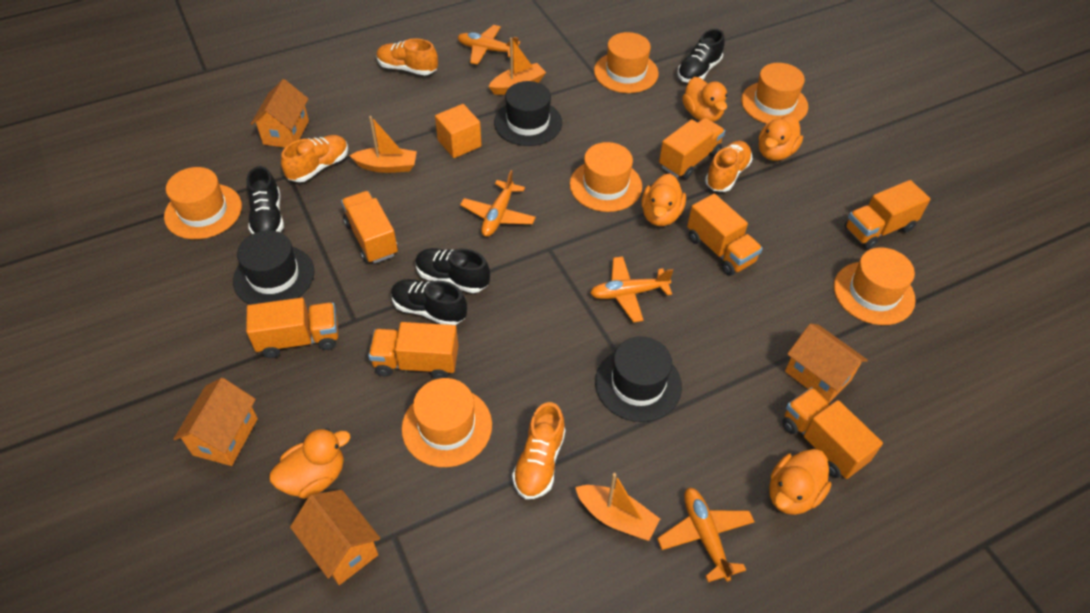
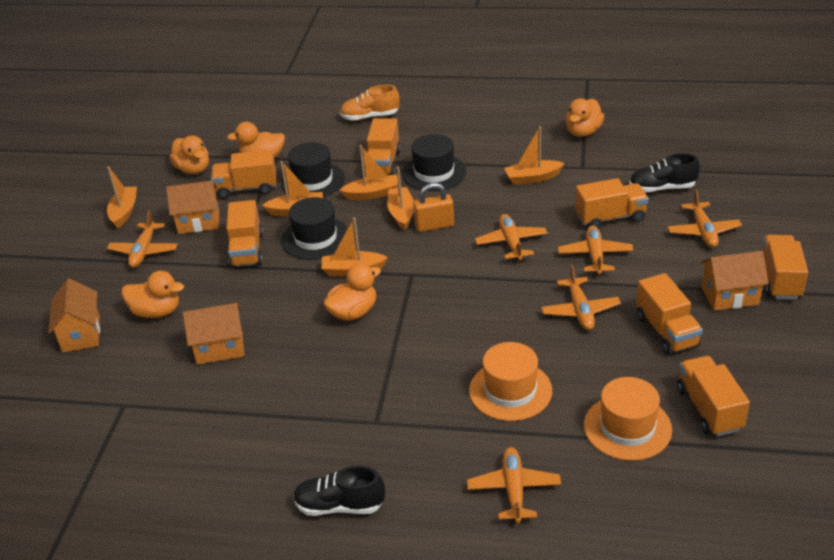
black shoe: 4 -> 2
orange boat: 3 -> 6
orange cube: 1 -> 0
orange hat: 6 -> 2
orange padlock: 0 -> 1
orange plane: 4 -> 6
orange shoe: 4 -> 1

